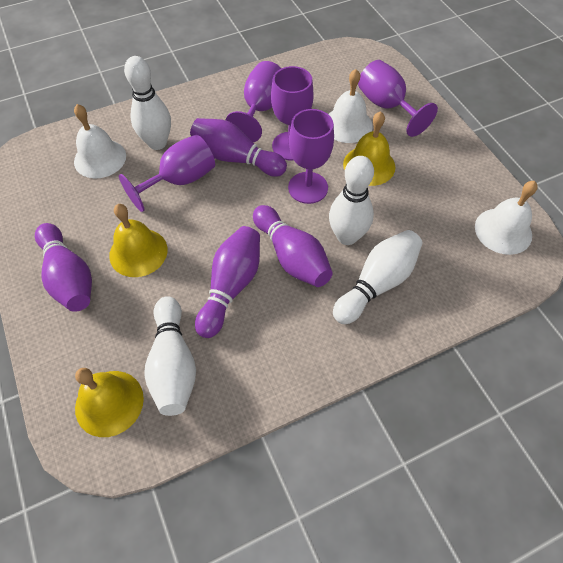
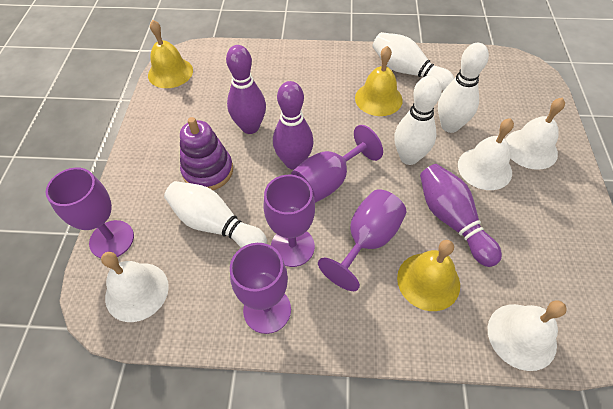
purple bowling pin: 4 -> 3
purple stacking toy: 0 -> 1
white bell: 3 -> 4

